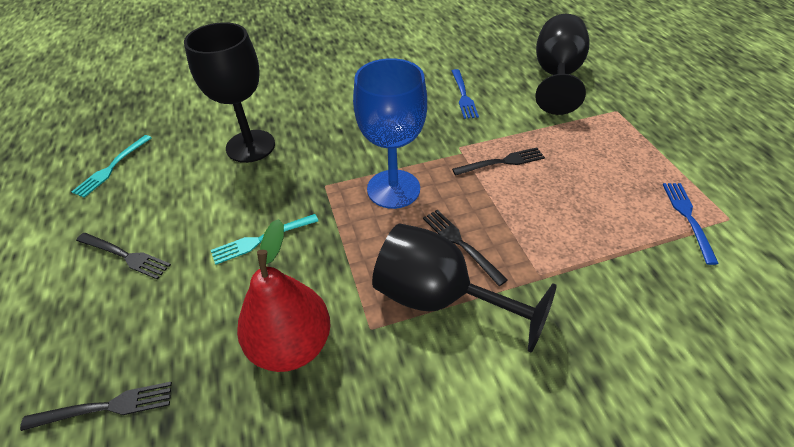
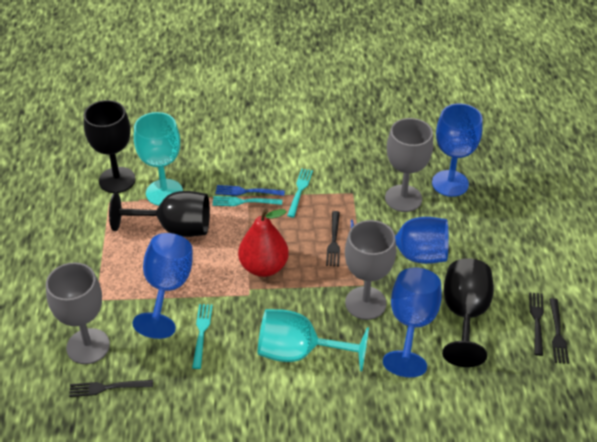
blue fork: 2 -> 1
blue goblet: 1 -> 4
grey goblet: 0 -> 3
turquoise fork: 2 -> 3
turquoise goblet: 0 -> 2

